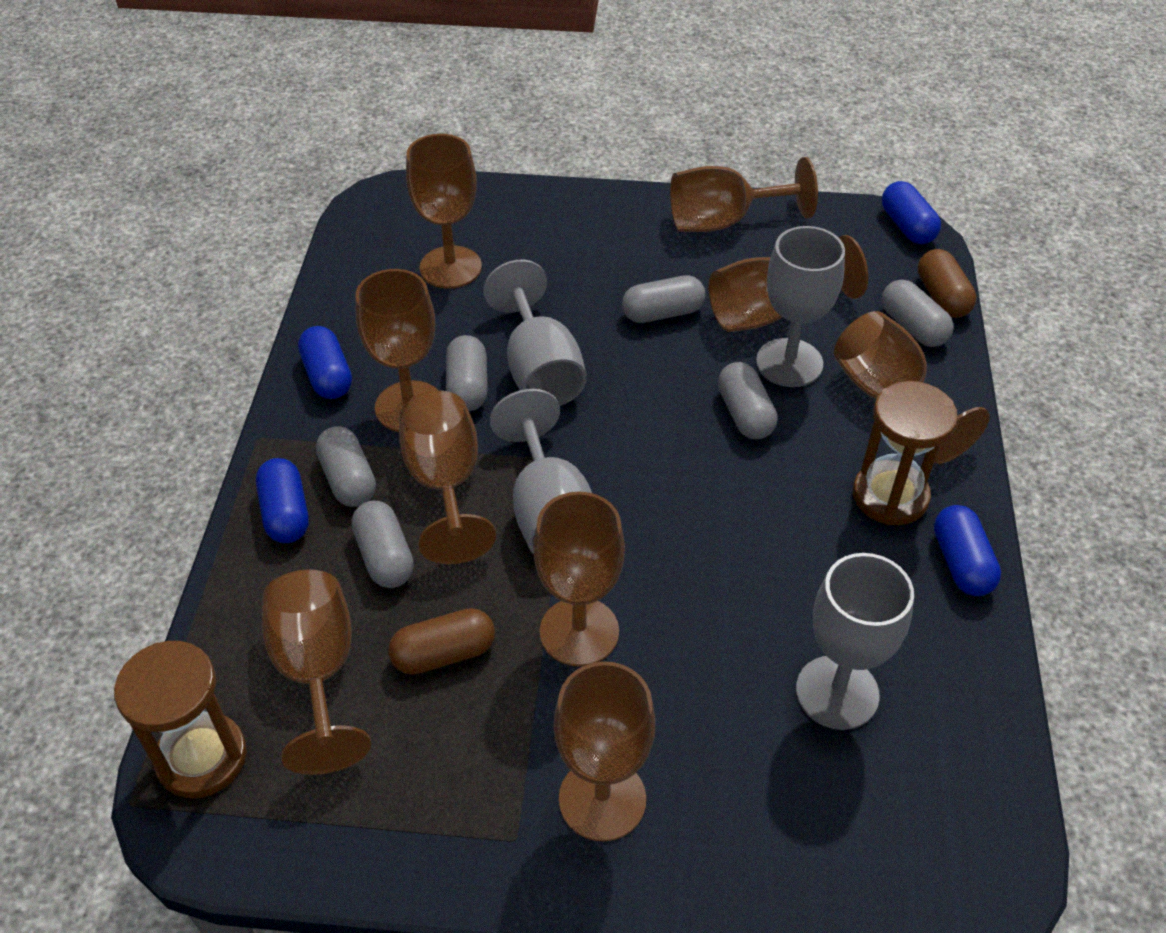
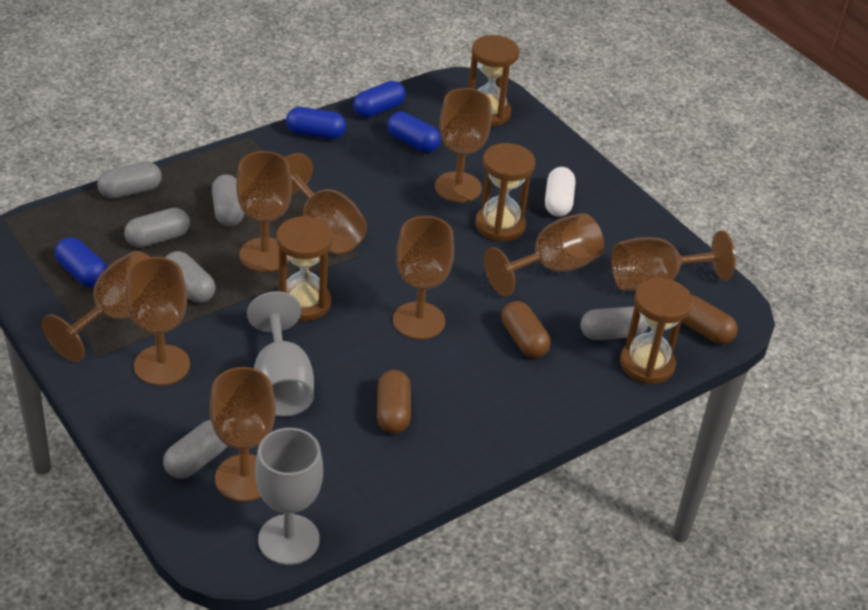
brown capsule: 2 -> 3
brown hourglass: 2 -> 4
grey goblet: 4 -> 2
white capsule: 0 -> 1

